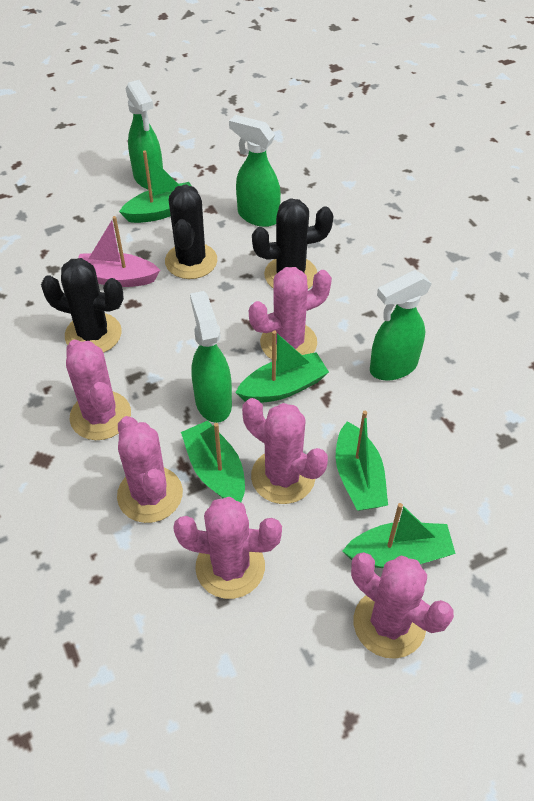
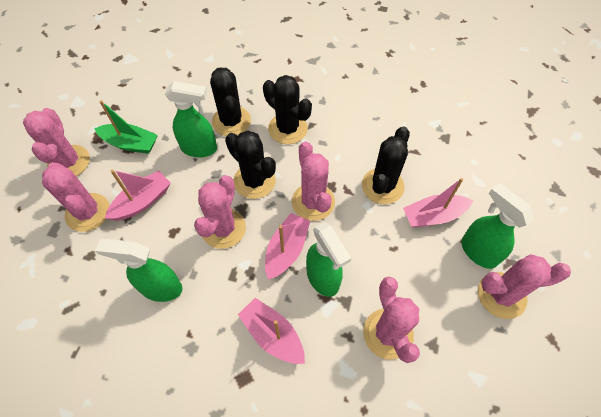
black cactus: 3 -> 4
green boat: 5 -> 1
pink boat: 1 -> 4

